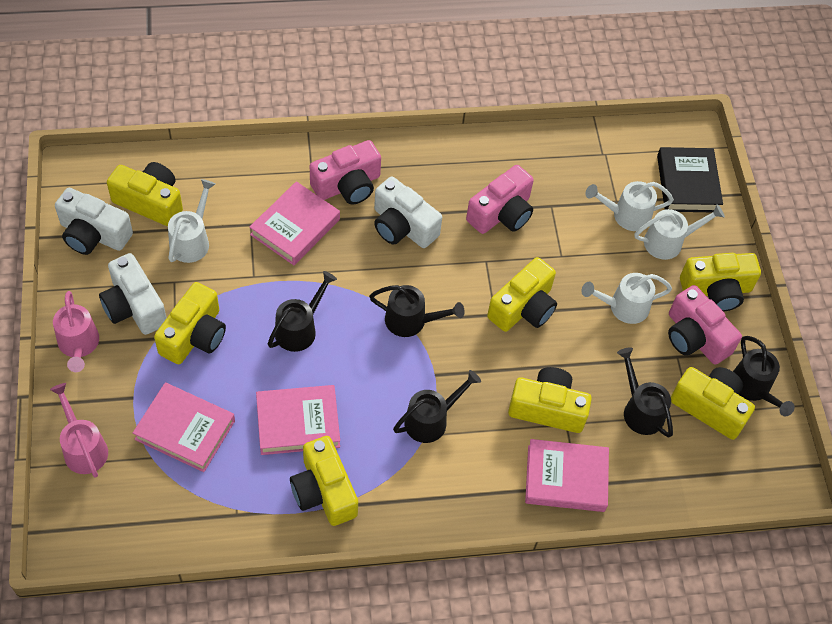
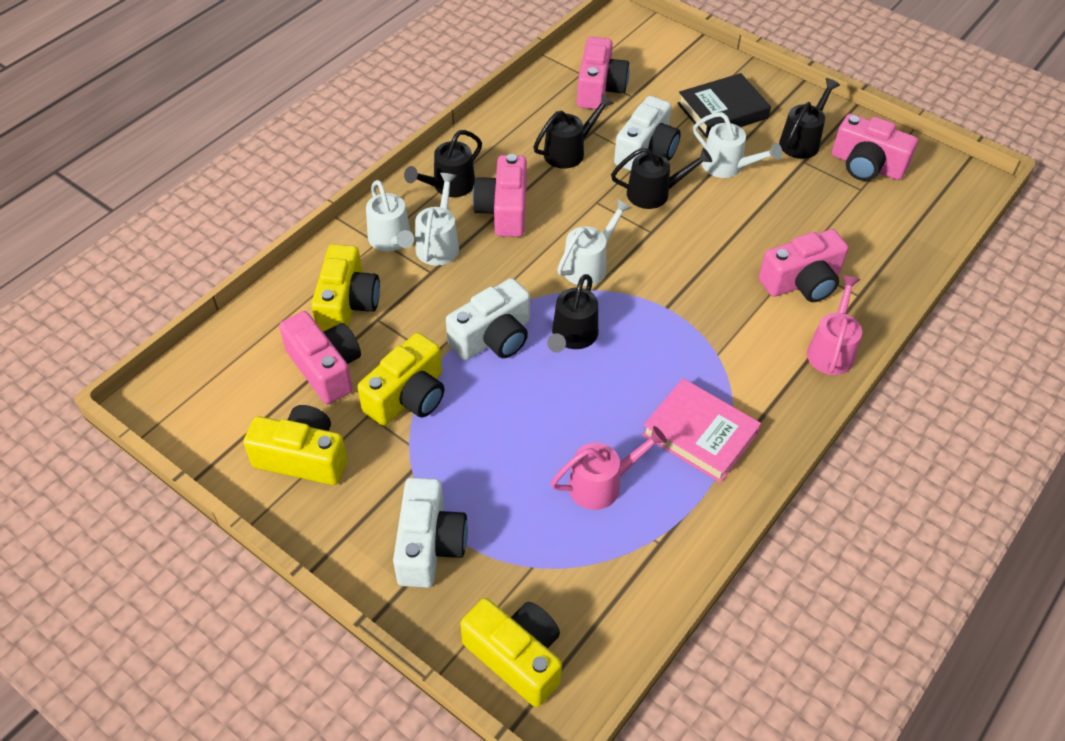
pink book: 4 -> 1
pink camera: 3 -> 5
yellow camera: 7 -> 4

